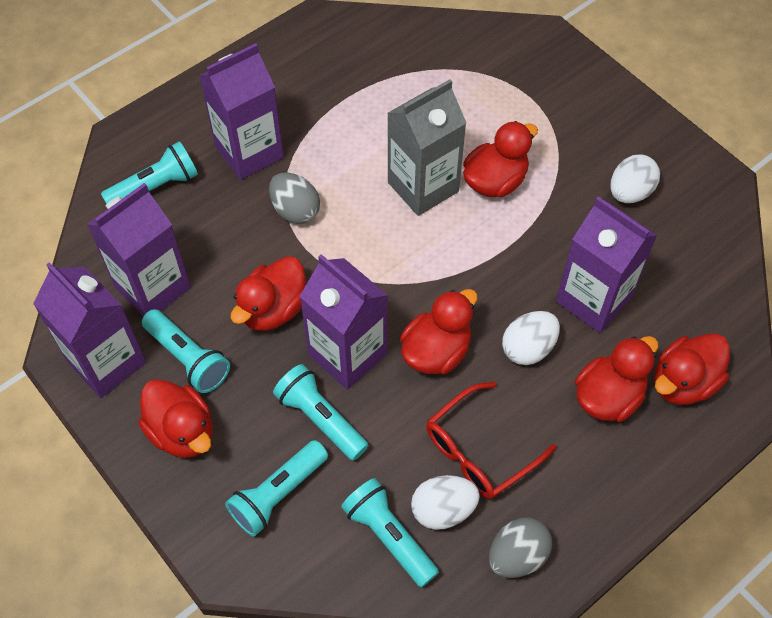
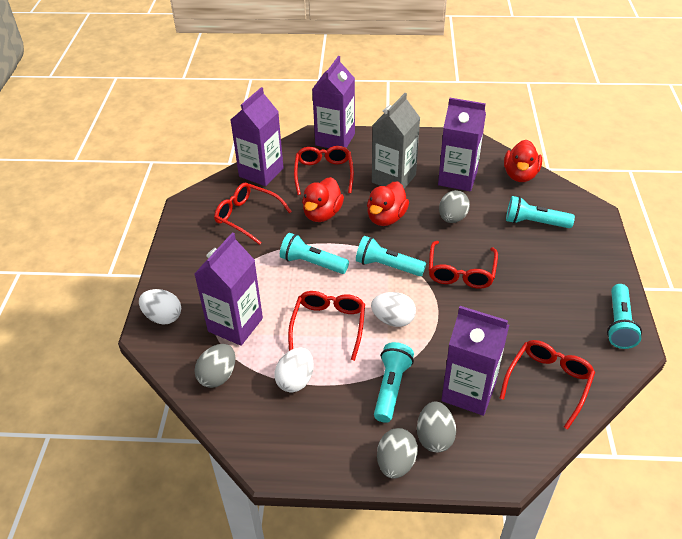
grey egg: 2 -> 4
red duck: 6 -> 3
red glasses: 1 -> 5

